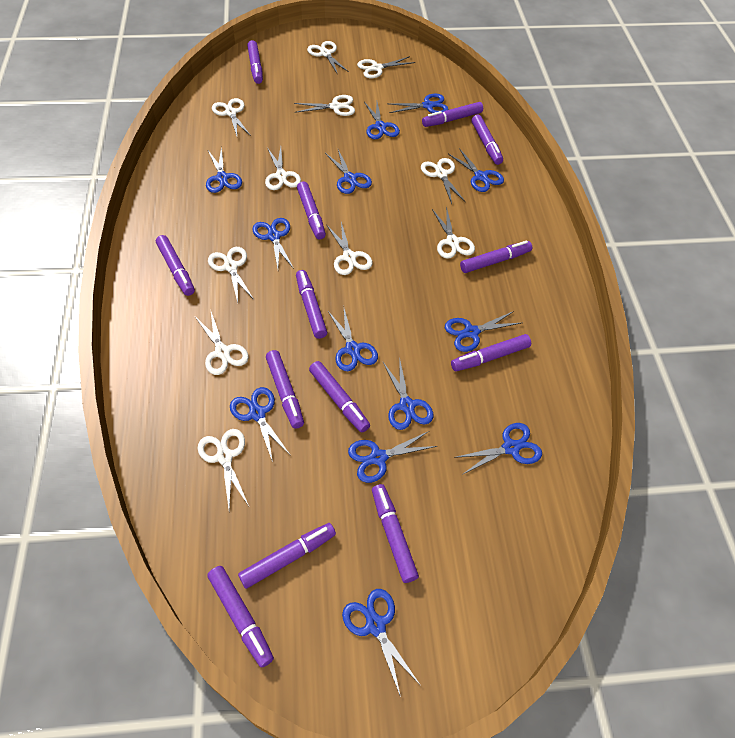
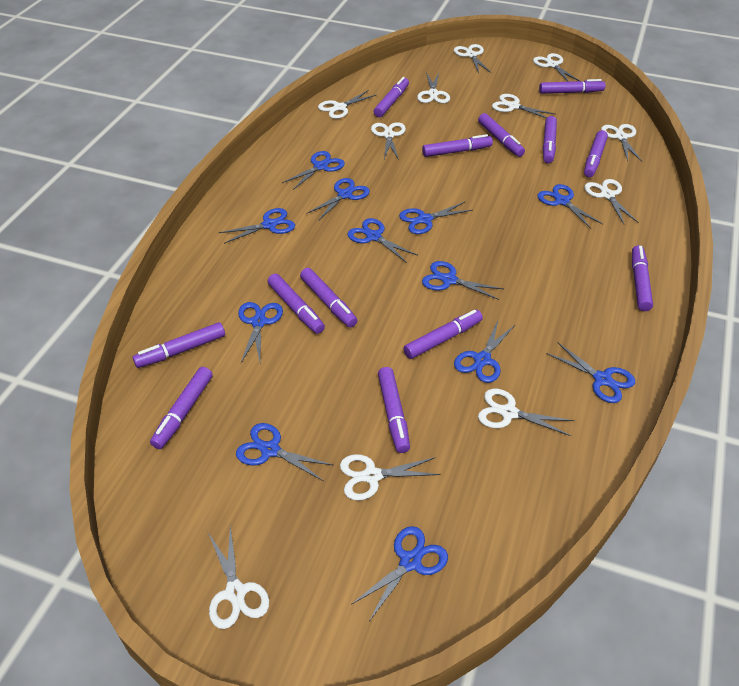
blue scissors: 13 -> 12

